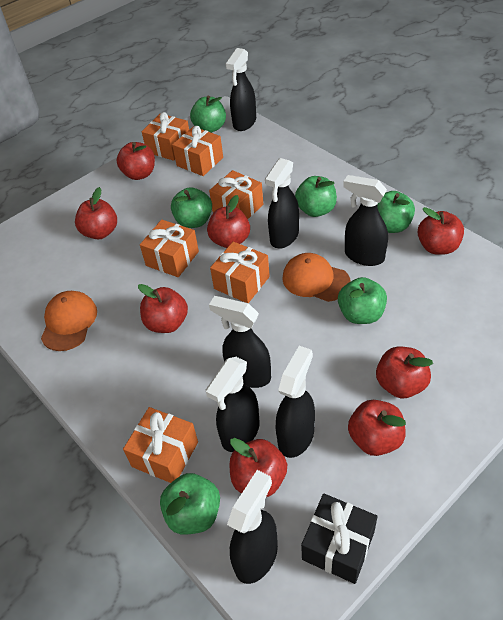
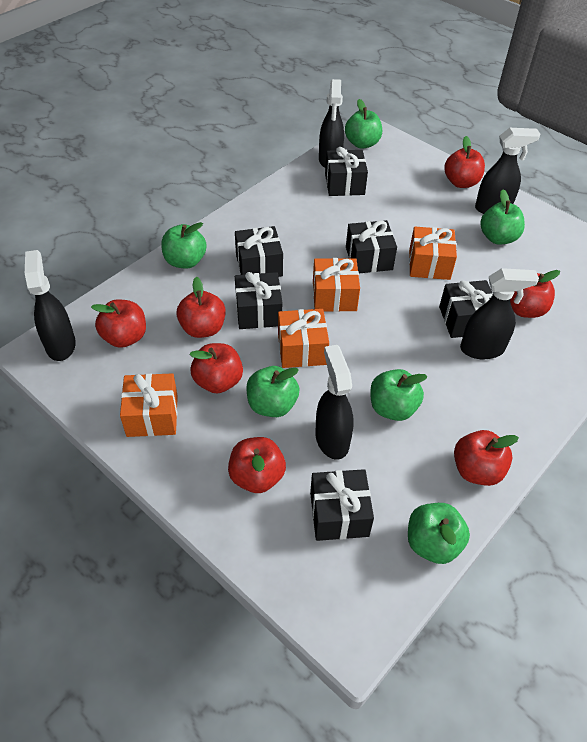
black gift: 1 -> 6
black spray bottle: 7 -> 5
orange cap: 2 -> 0
orange gift: 6 -> 4
red apple: 8 -> 7

